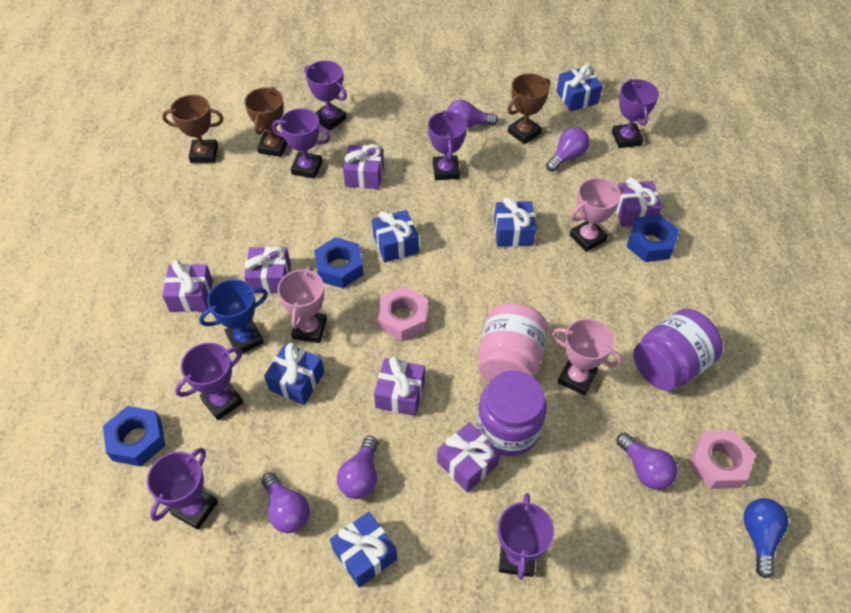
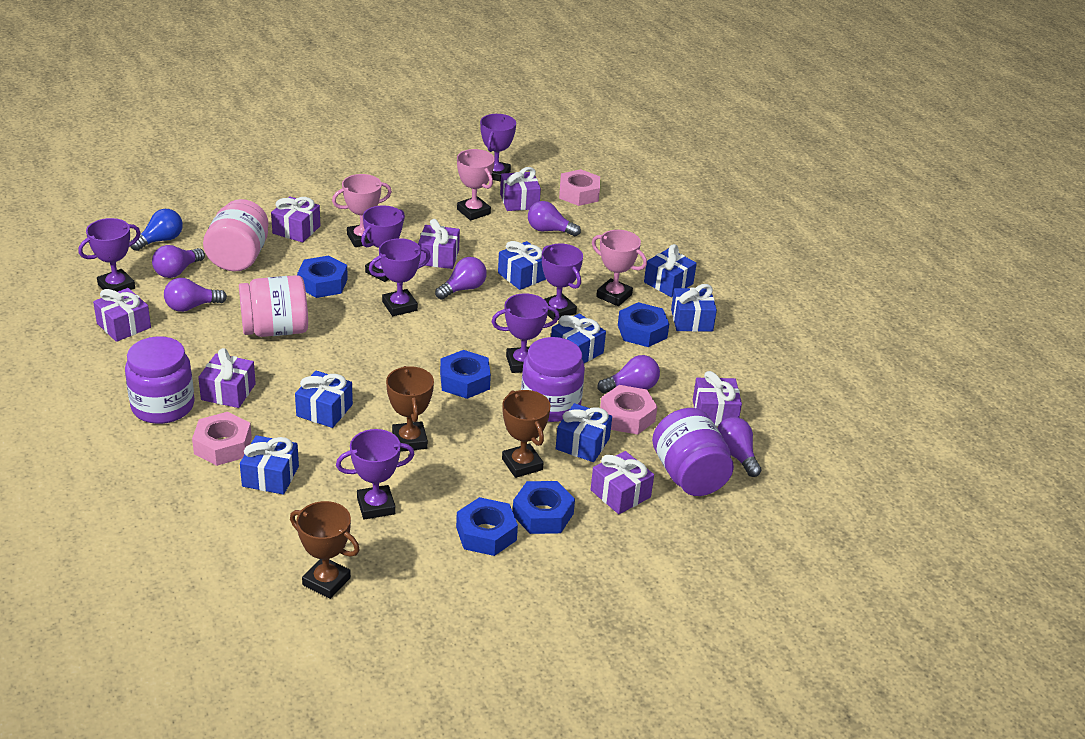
blue gift: 5 -> 7
blue nut: 3 -> 5
blue trophy: 1 -> 0
pink jar: 1 -> 2
pink nut: 2 -> 3
purple gift: 6 -> 7
purple jar: 2 -> 3
purple light bulb: 5 -> 6

